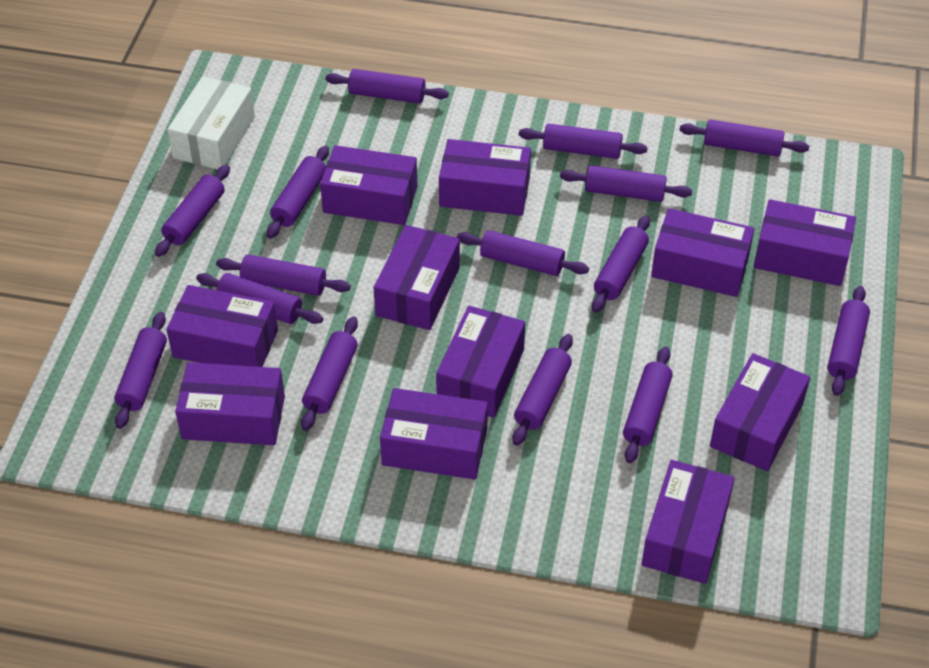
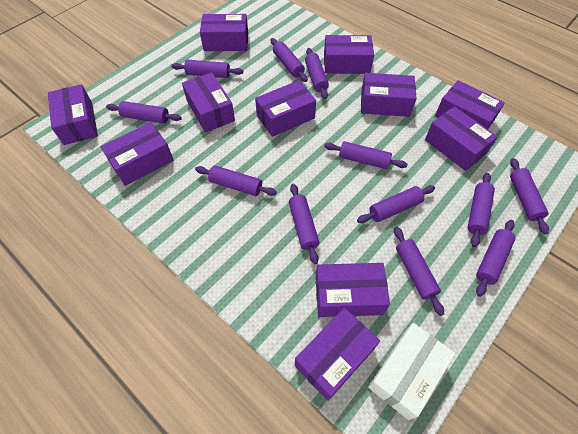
purple rolling pin: 15 -> 12

